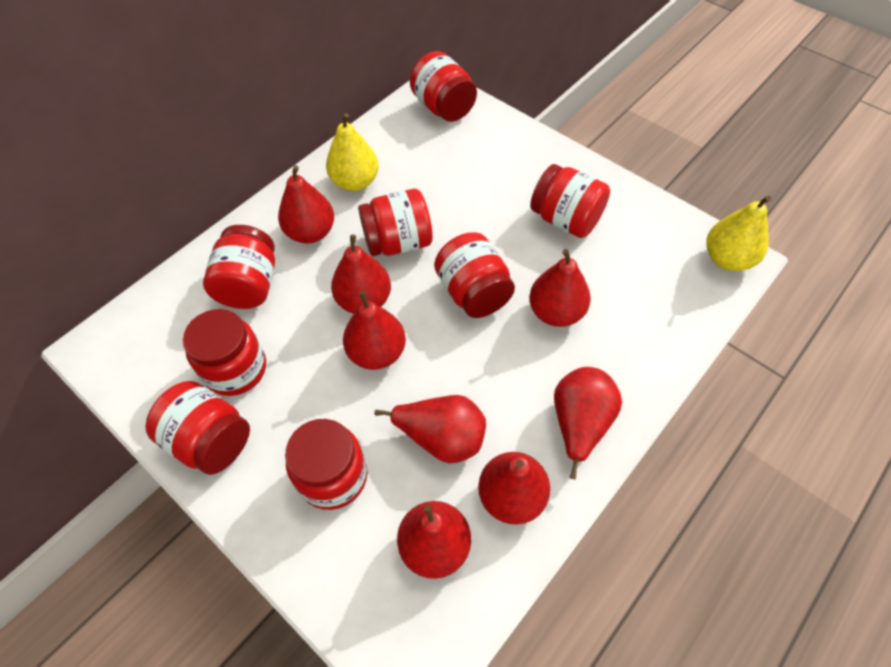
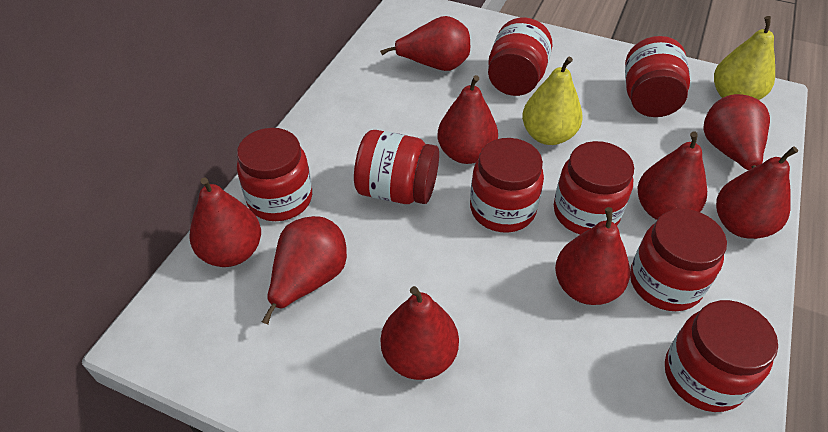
red pear: 8 -> 9

